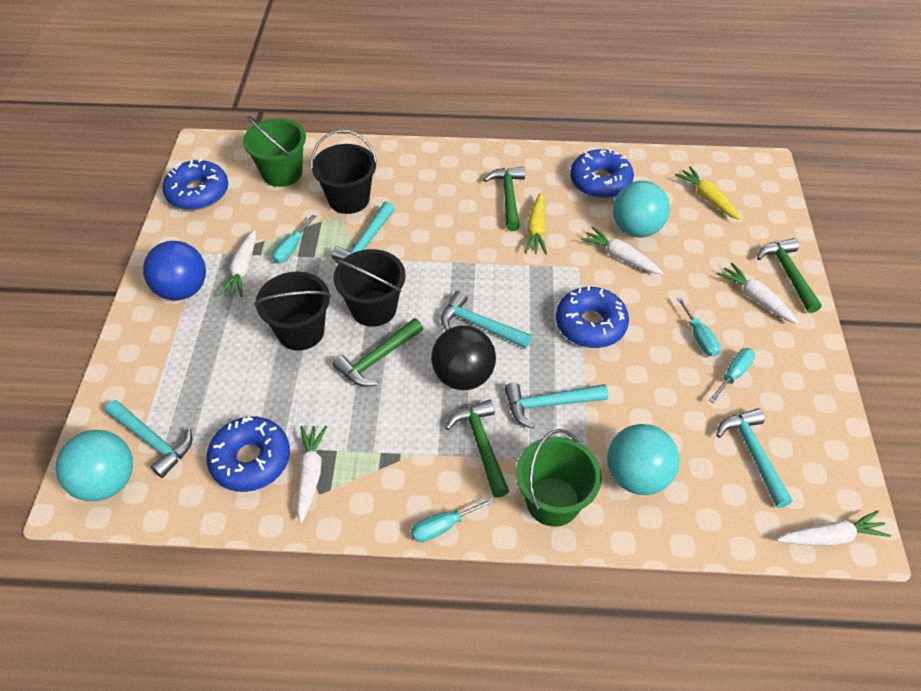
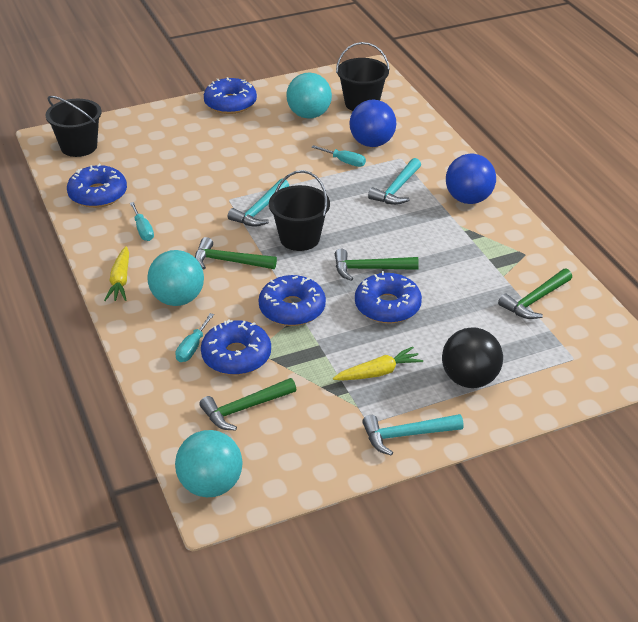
blue ball: 1 -> 2
blue donut: 4 -> 5
green bucket: 2 -> 0
turquoise hammer: 5 -> 3
turquoise screwdriver: 4 -> 3
white carrot: 5 -> 0

